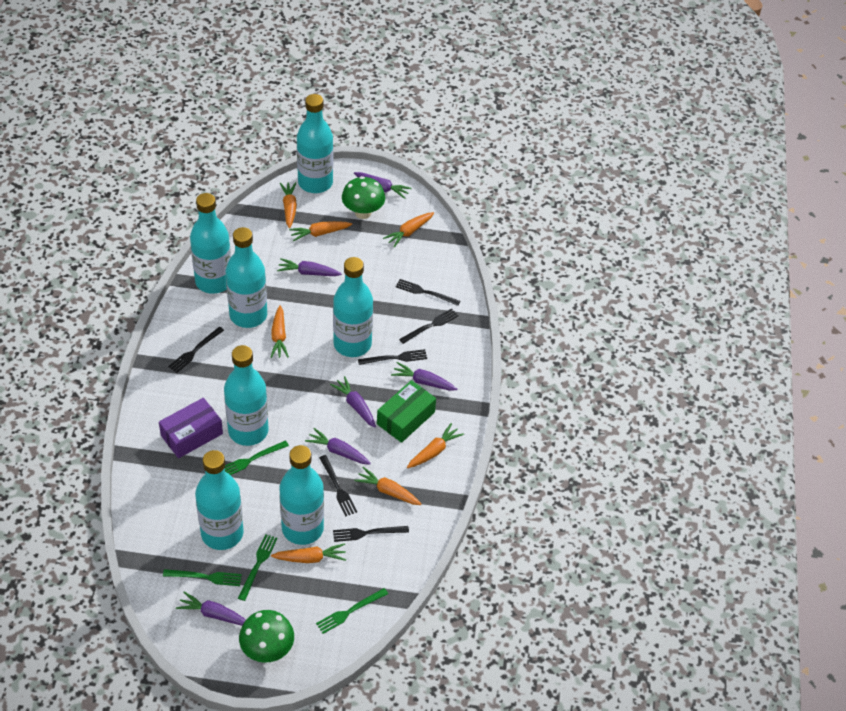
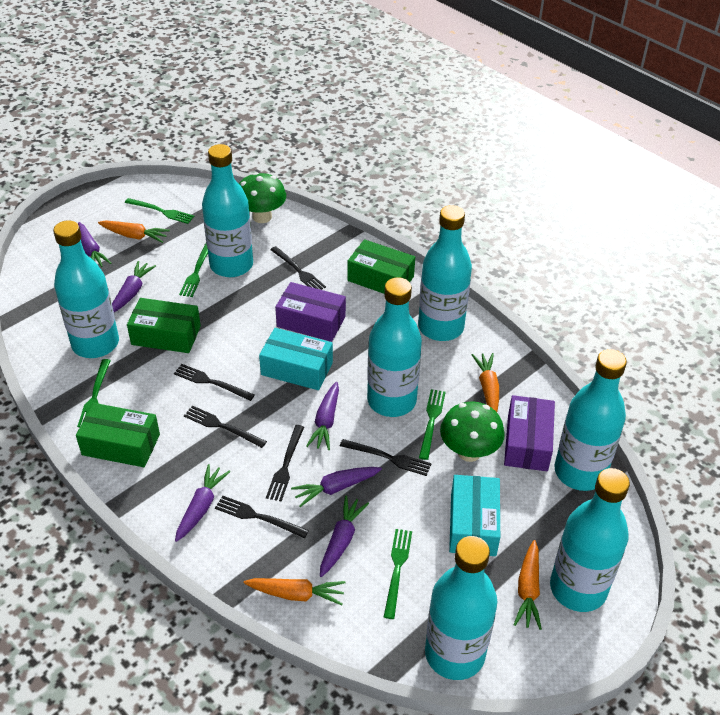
green box: 1 -> 3
green fork: 4 -> 5
orange carrot: 7 -> 4
purple box: 1 -> 2
turquoise box: 0 -> 2

